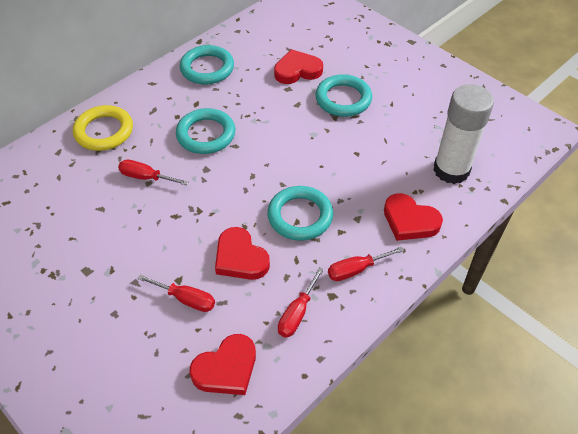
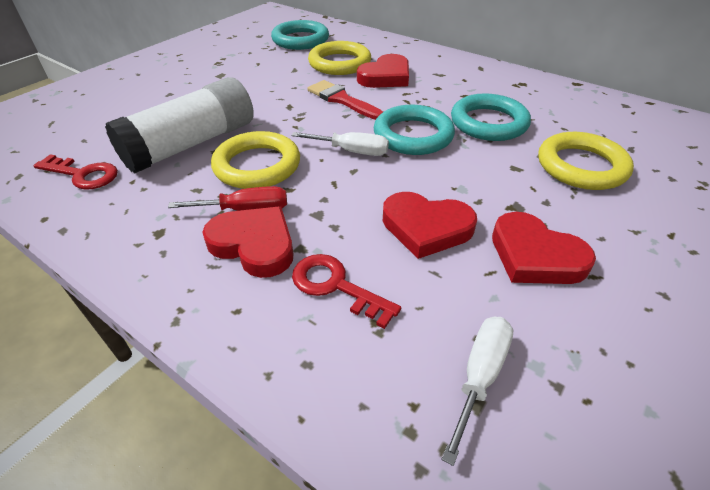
red brush: 0 -> 1
red key: 0 -> 2
red screwdriver: 4 -> 1
turquoise ring: 4 -> 3
white screwdriver: 0 -> 2
yellow ring: 1 -> 3

